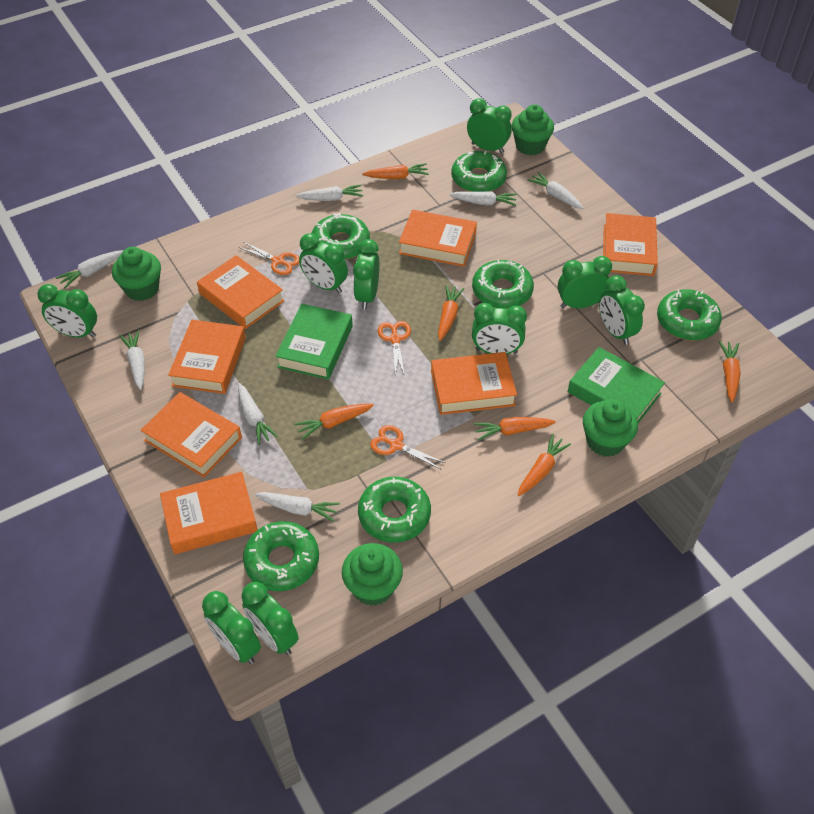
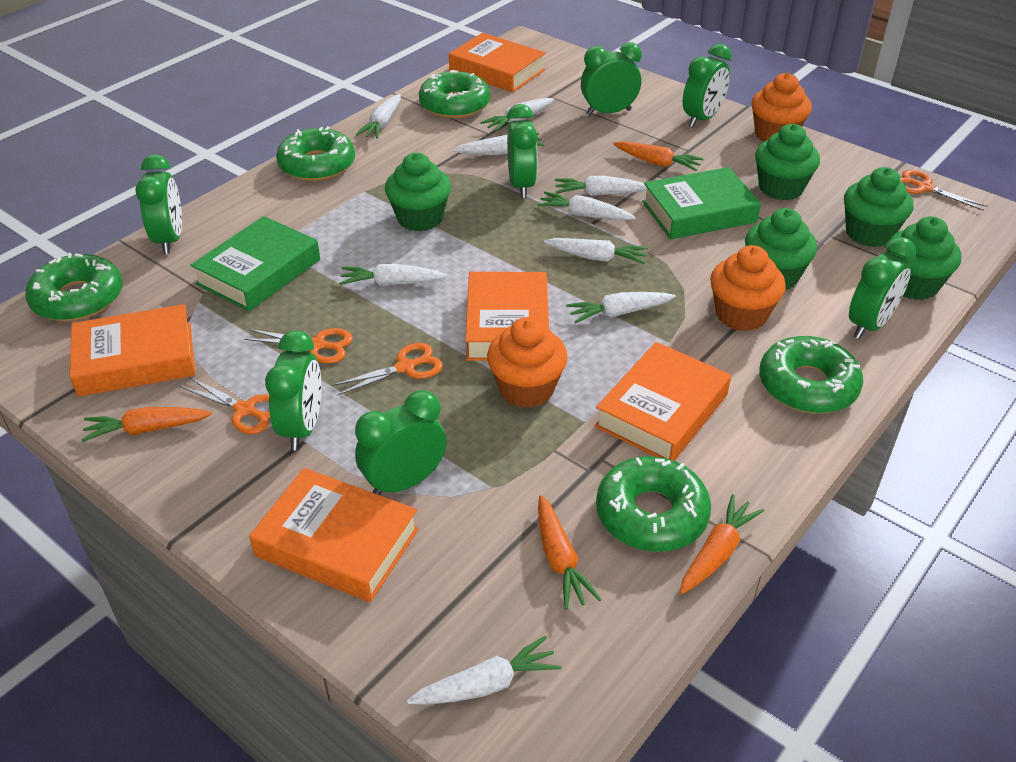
green clock: 9 -> 7
green cupcake: 4 -> 5
green donut: 6 -> 5
orange book: 7 -> 5
orange carrot: 6 -> 4
orange cupcake: 0 -> 3
orange scissors: 3 -> 4
white carrot: 7 -> 9

